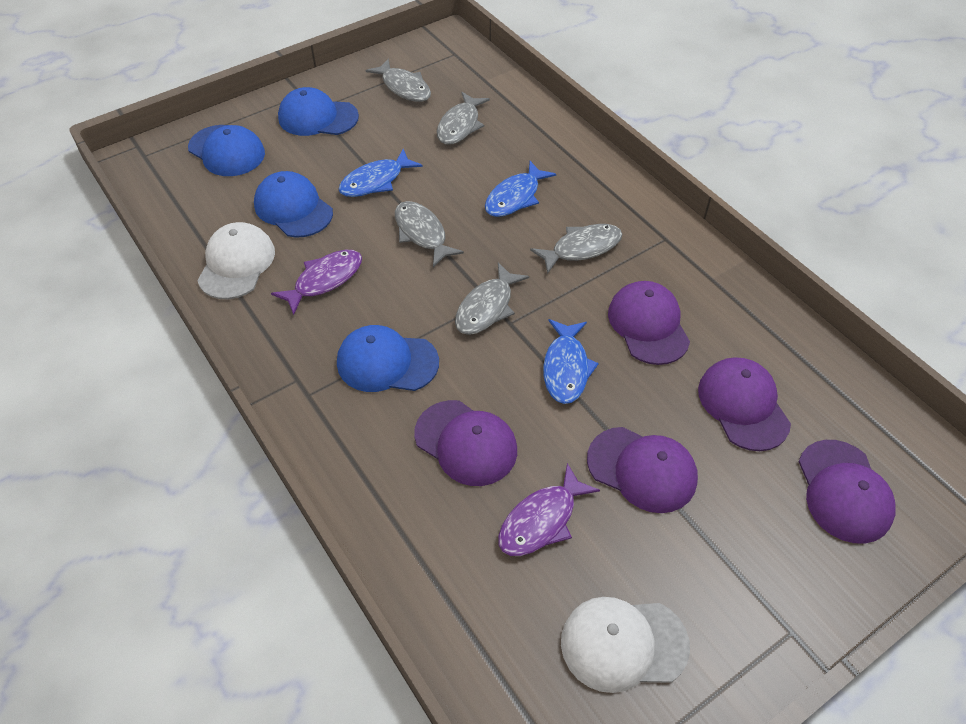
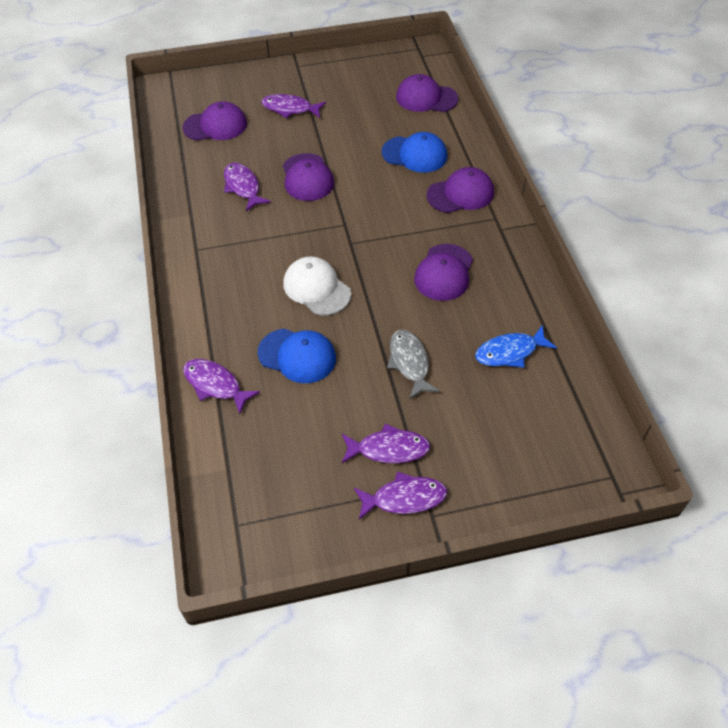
blue cap: 4 -> 2
blue fish: 3 -> 1
grey fish: 5 -> 1
purple fish: 2 -> 5
white cap: 2 -> 1

